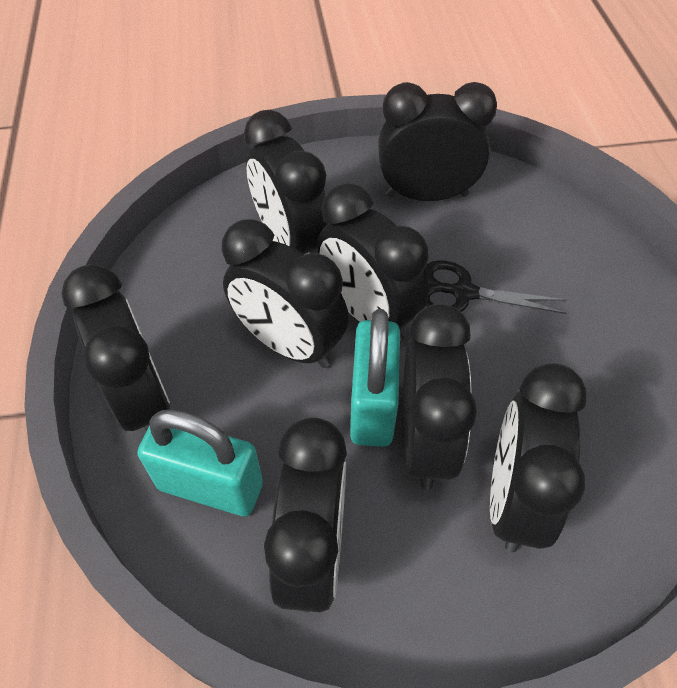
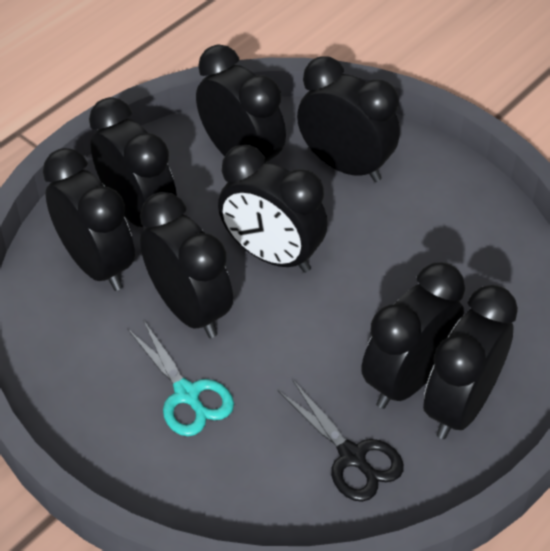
turquoise padlock: 2 -> 0
turquoise scissors: 0 -> 1

